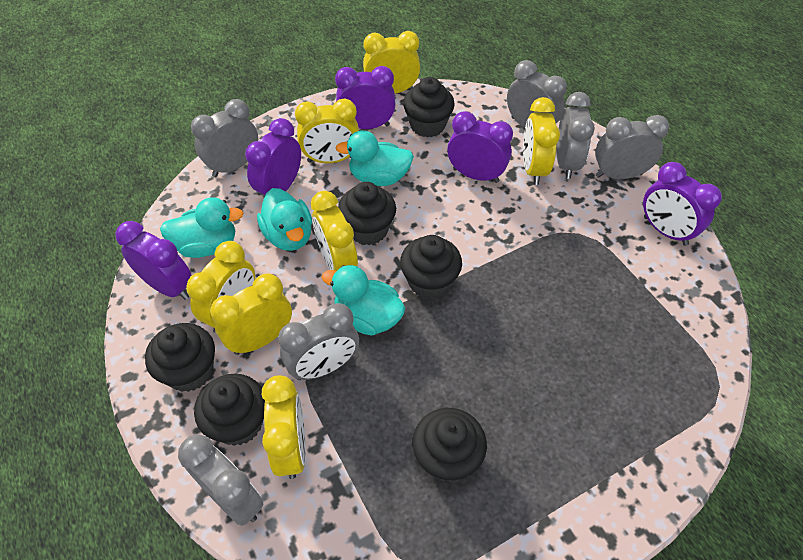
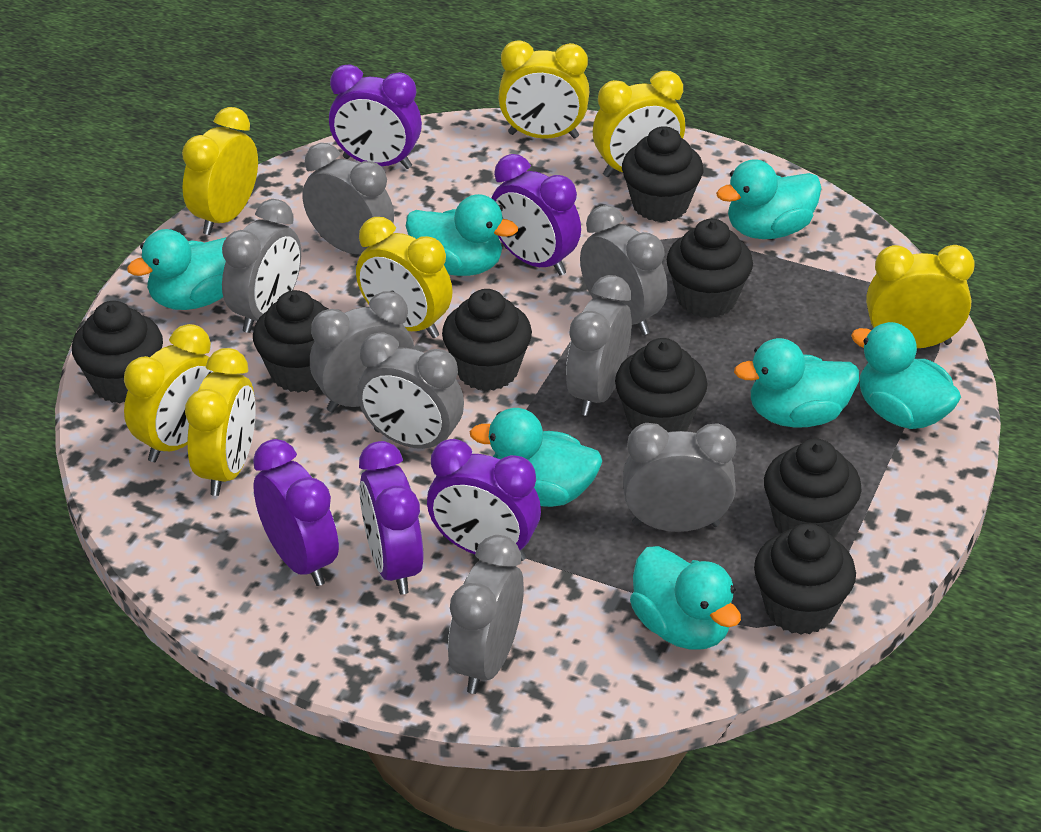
black cupcake: 6 -> 8
grey clock: 6 -> 8
turquoise duck: 4 -> 7

